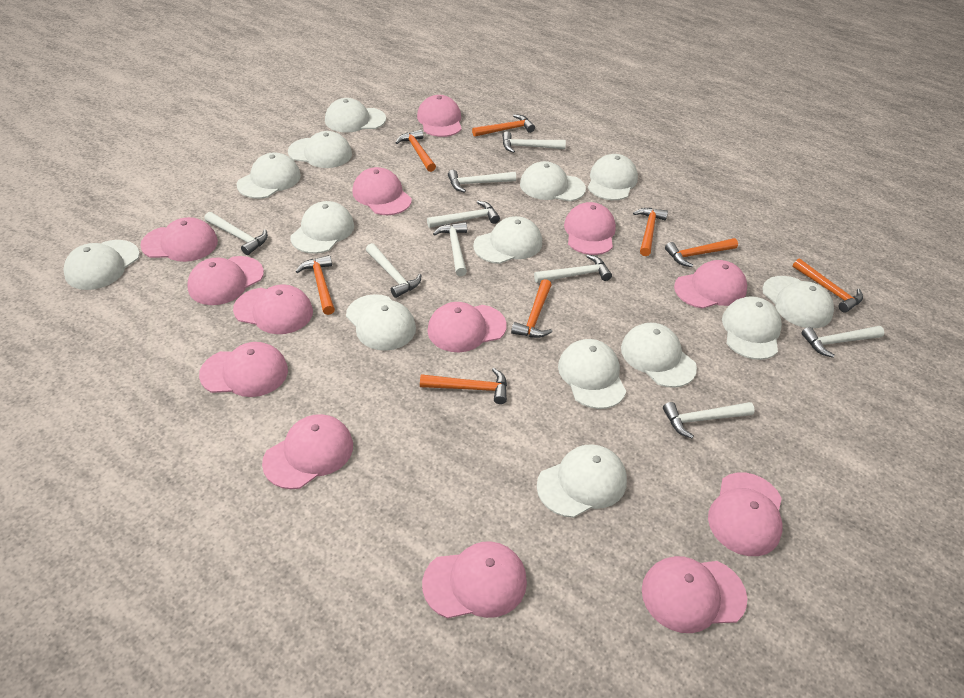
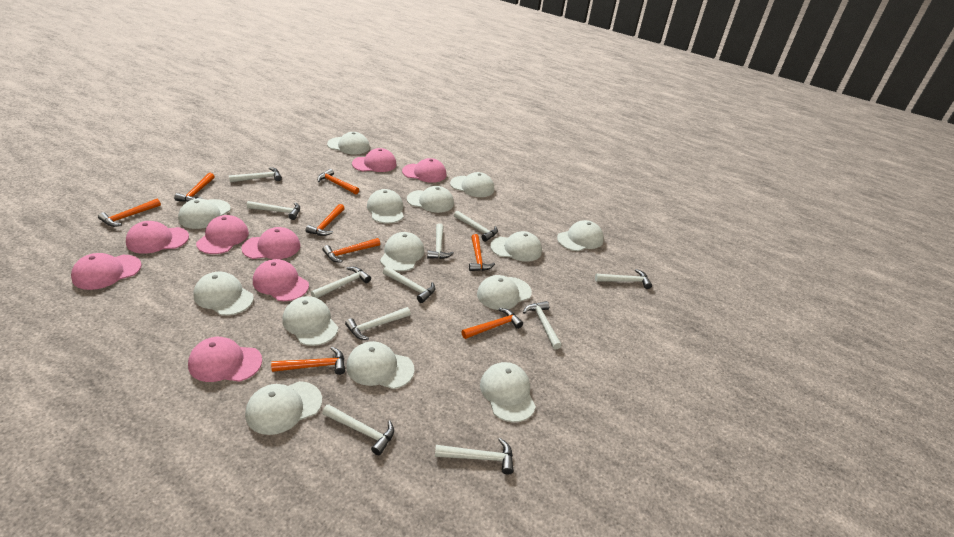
pink cap: 13 -> 8
white hammer: 9 -> 11

